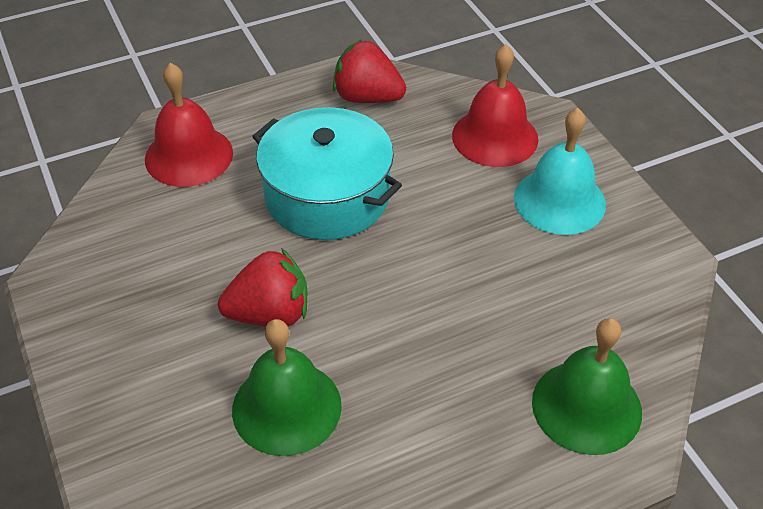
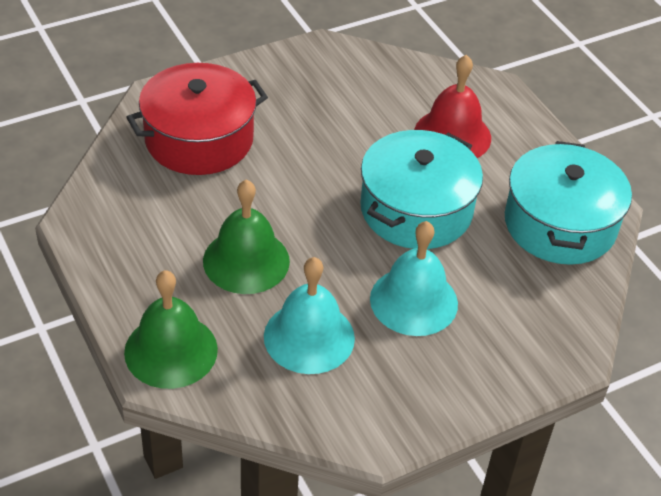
red bell: 2 -> 1
red pot: 0 -> 1
red strawberry: 2 -> 0
turquoise bell: 1 -> 2
turquoise pot: 1 -> 2

